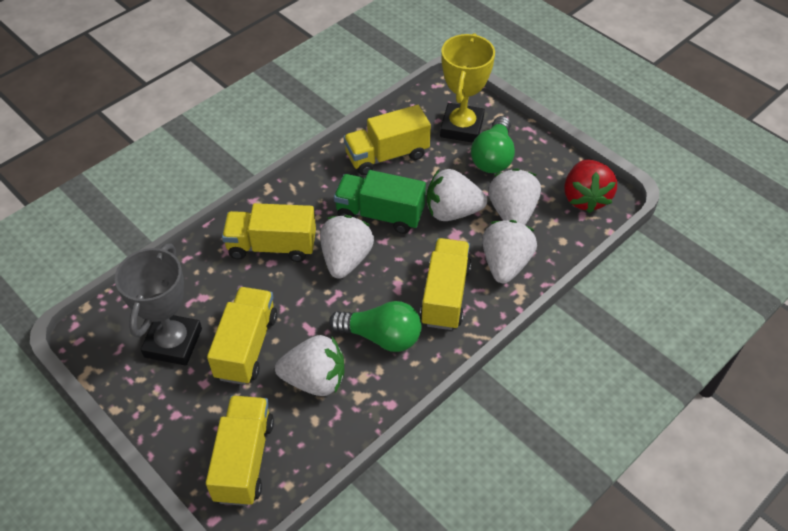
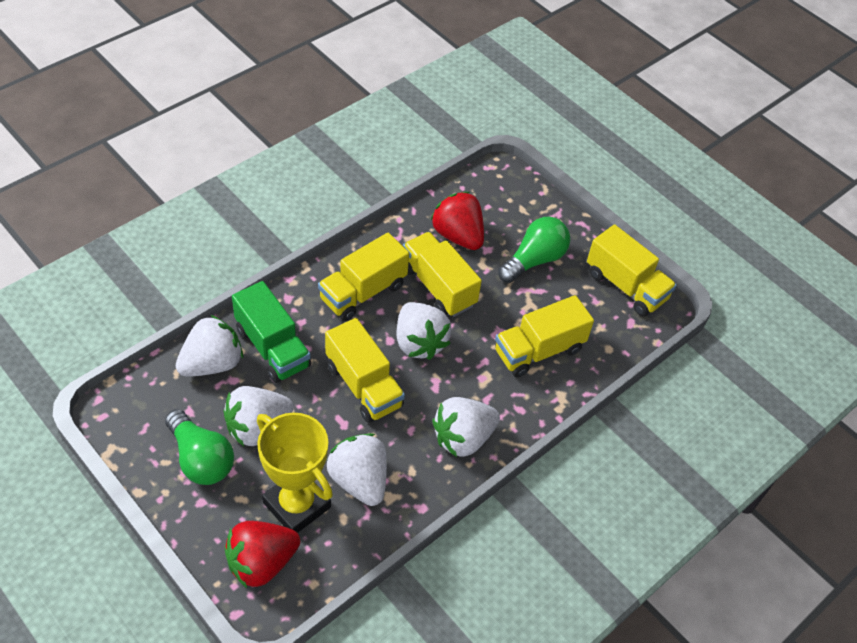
grey trophy: 1 -> 0
red strawberry: 1 -> 2

